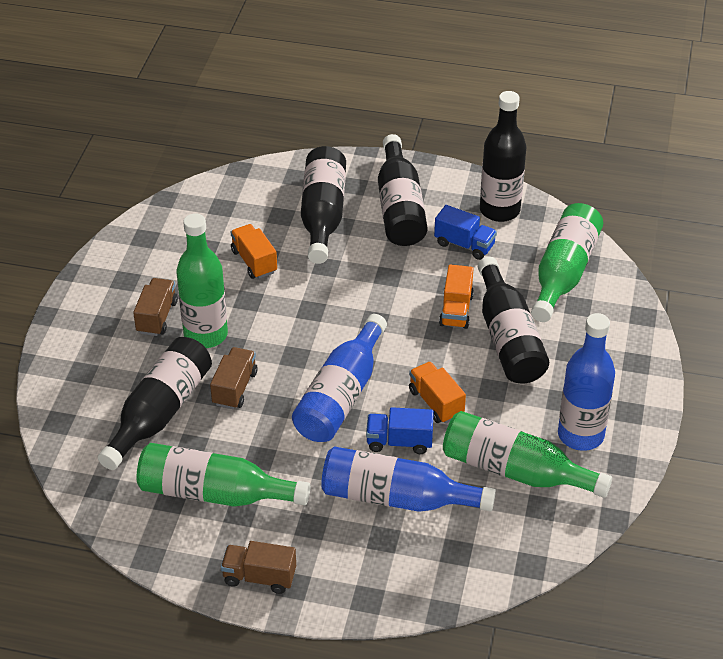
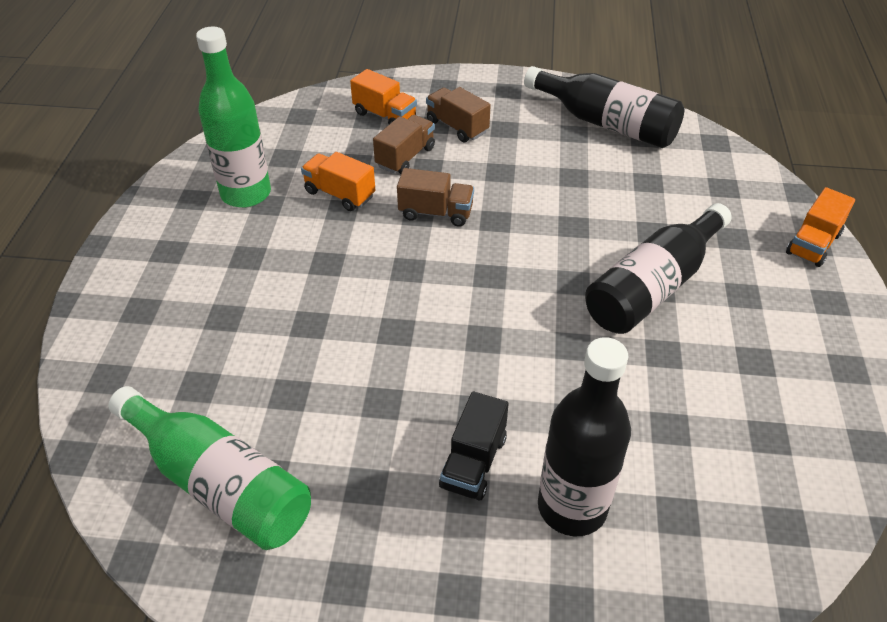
black bottle: 5 -> 3
black truck: 0 -> 1
blue bottle: 3 -> 0
blue truck: 2 -> 0
green bottle: 4 -> 2

